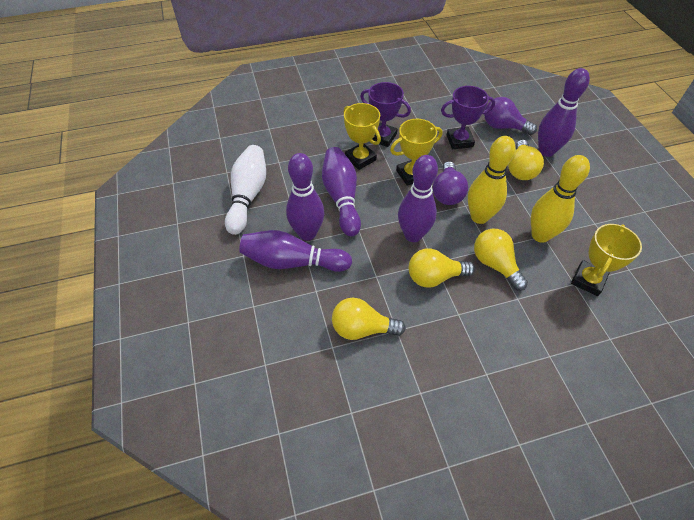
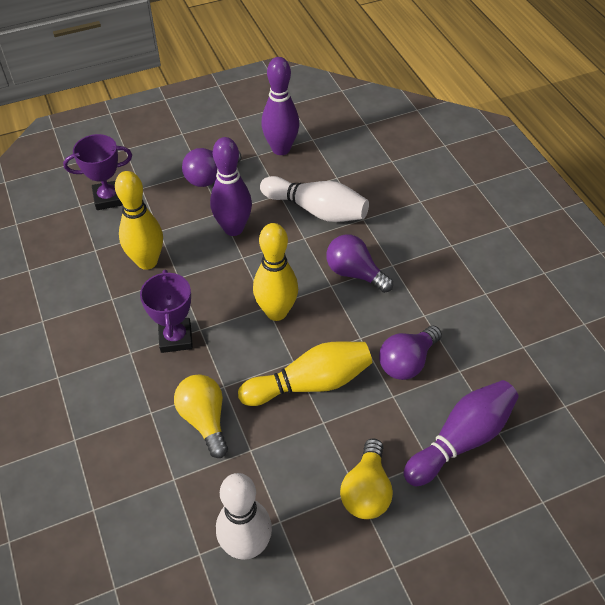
purple bowling pin: 5 -> 3
purple light bulb: 2 -> 3
white bowling pin: 1 -> 2
yellow bowling pin: 2 -> 3
yellow light bulb: 4 -> 2
yellow trophy: 3 -> 0

